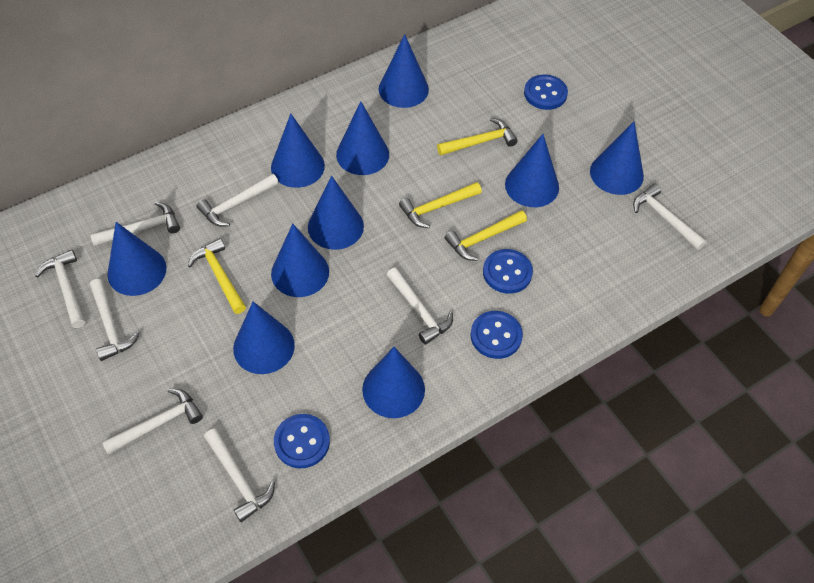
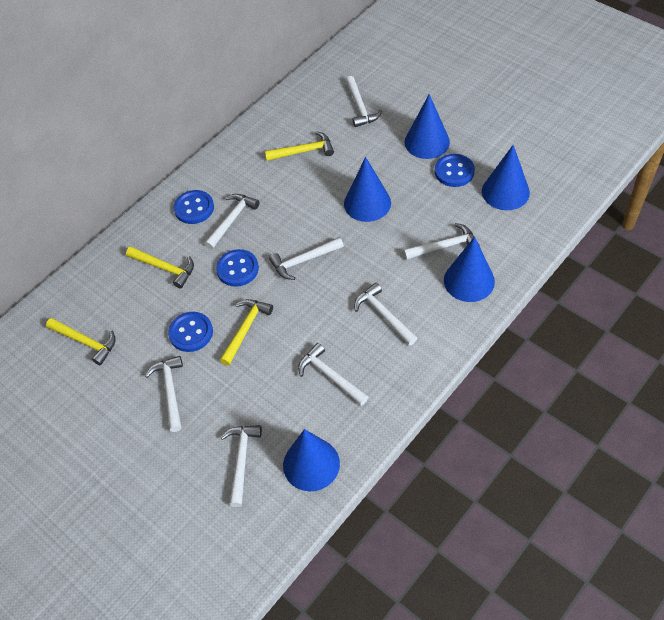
blue cone: 10 -> 5

